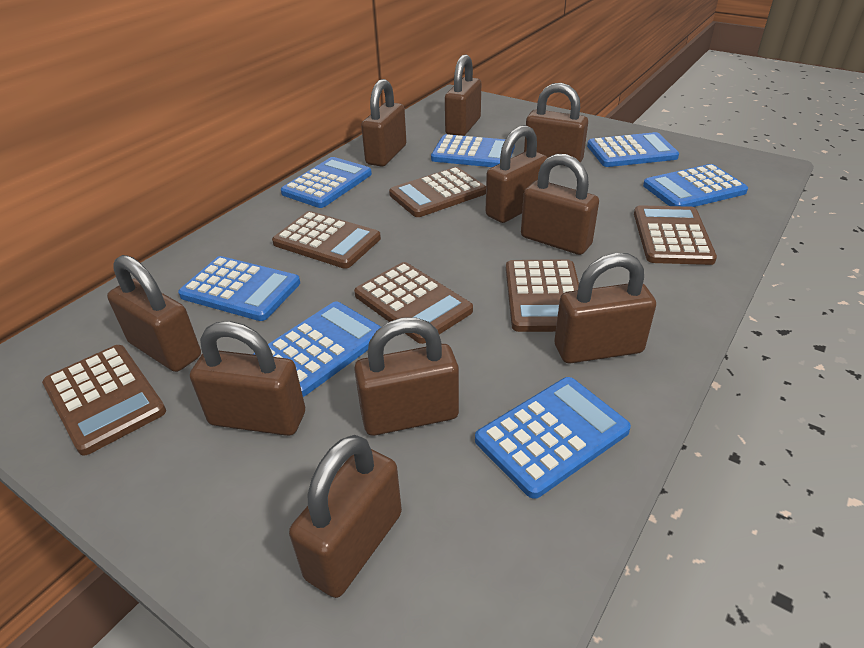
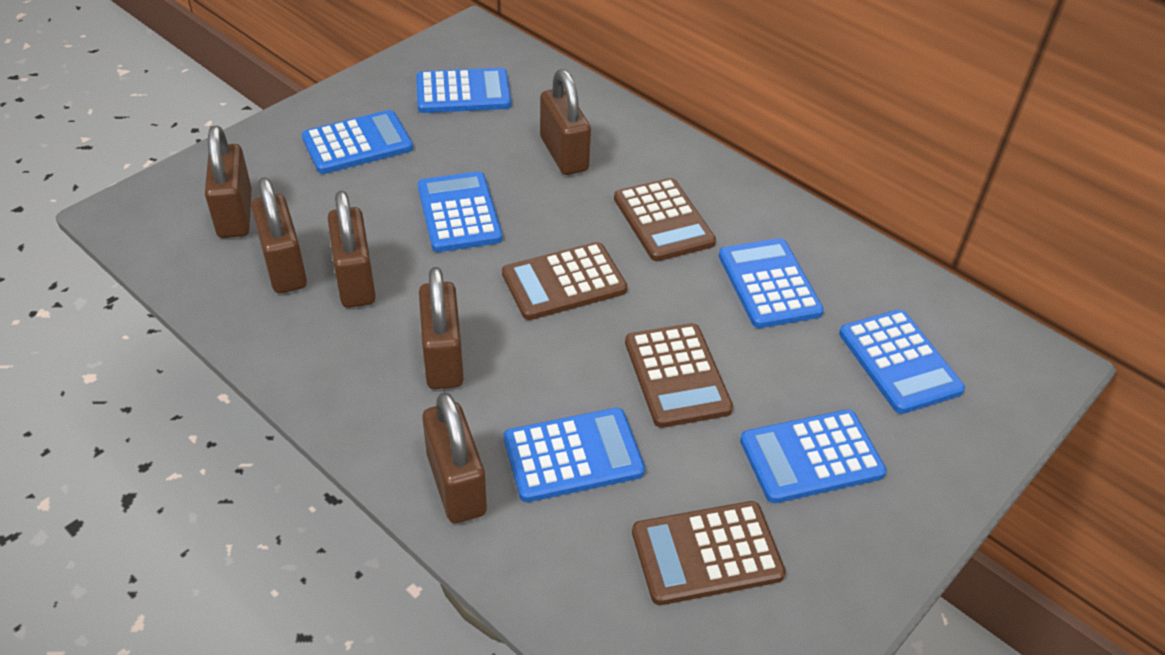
brown calculator: 6 -> 4
brown padlock: 10 -> 6

